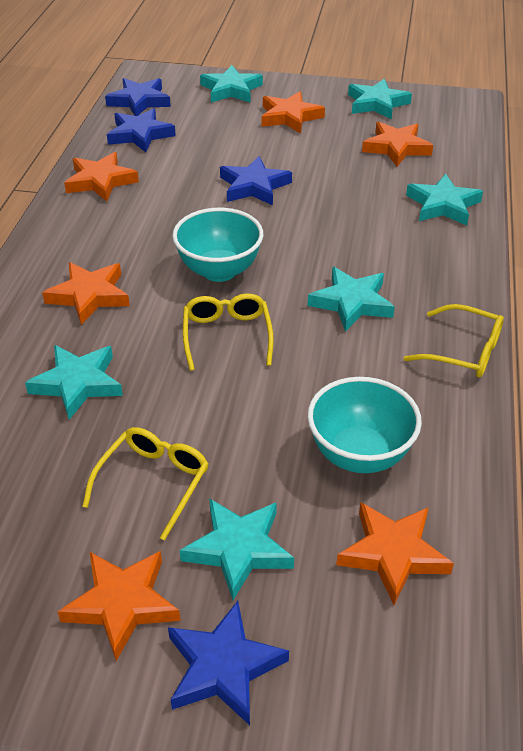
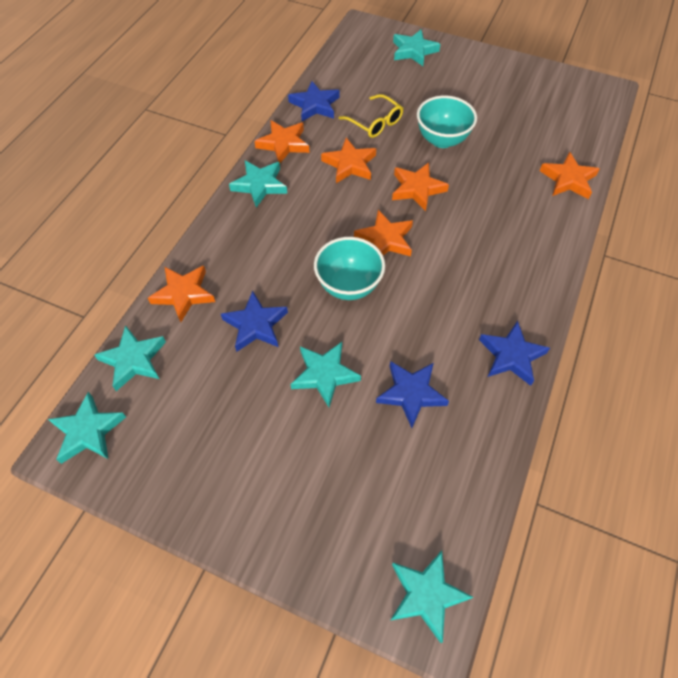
yellow glasses: 3 -> 1

